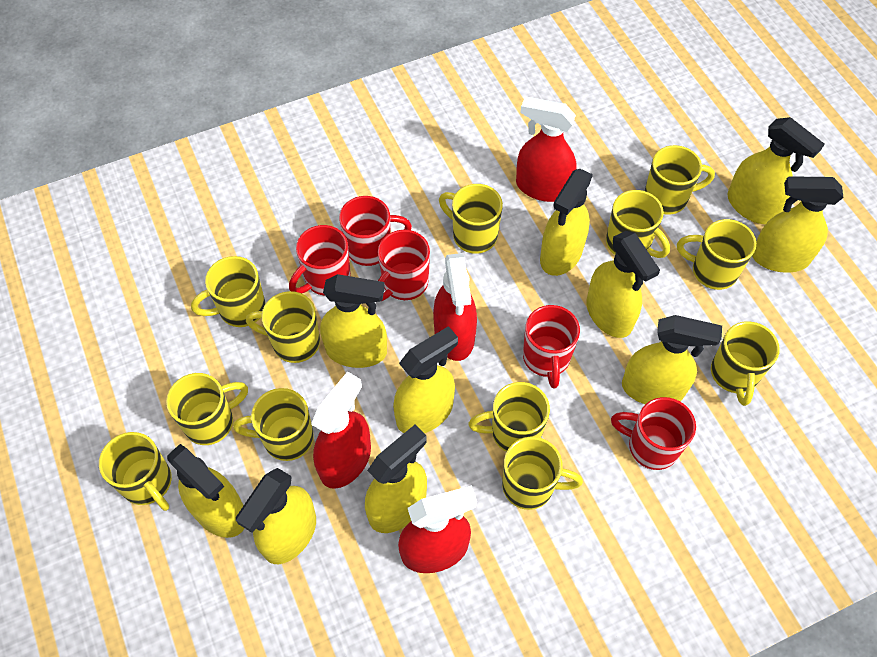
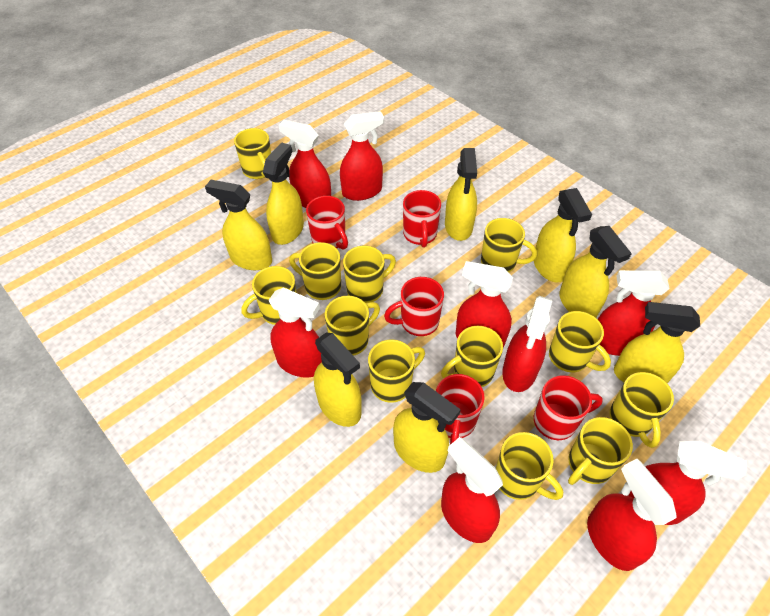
red spray bottle: 4 -> 9
yellow spray bottle: 10 -> 8

